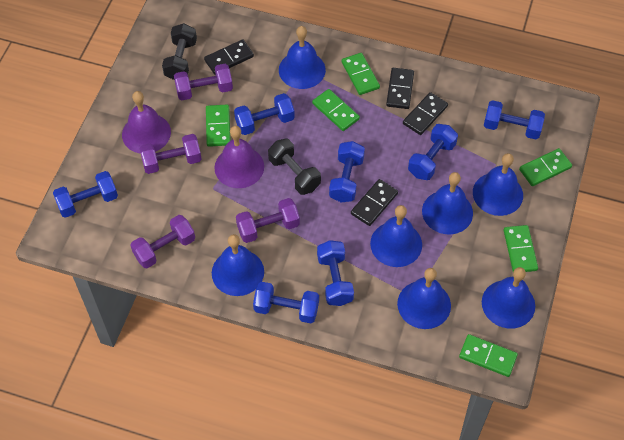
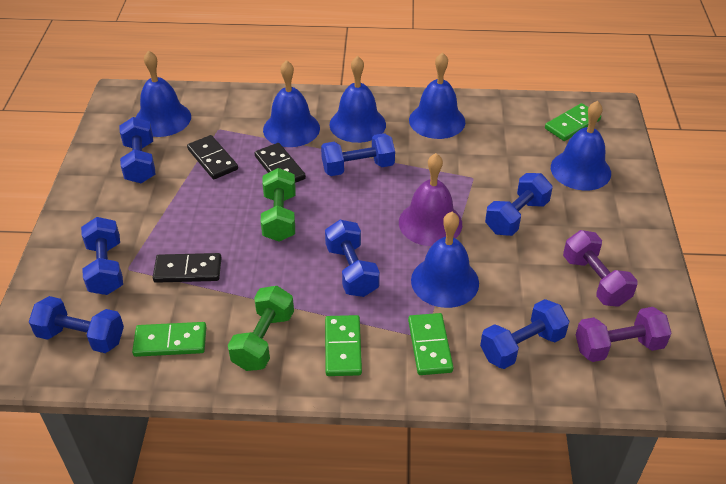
black domino: 4 -> 3
black dumbbell: 2 -> 0
blue bell: 7 -> 6
green domino: 6 -> 4
green dumbbell: 0 -> 2
purple bell: 2 -> 1
purple dumbbell: 4 -> 2

